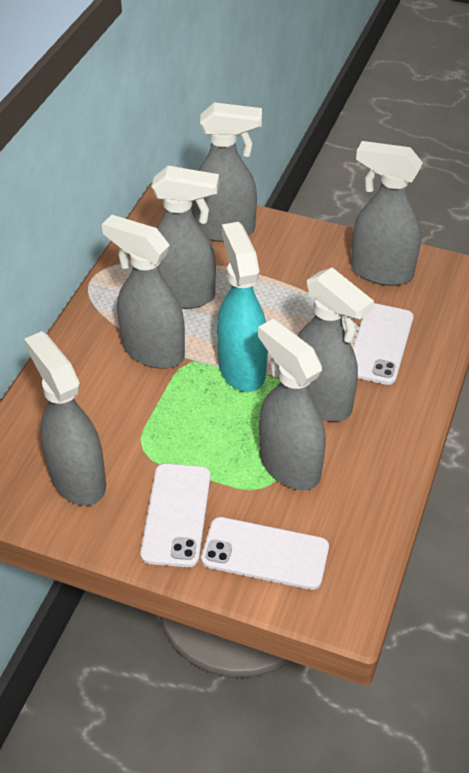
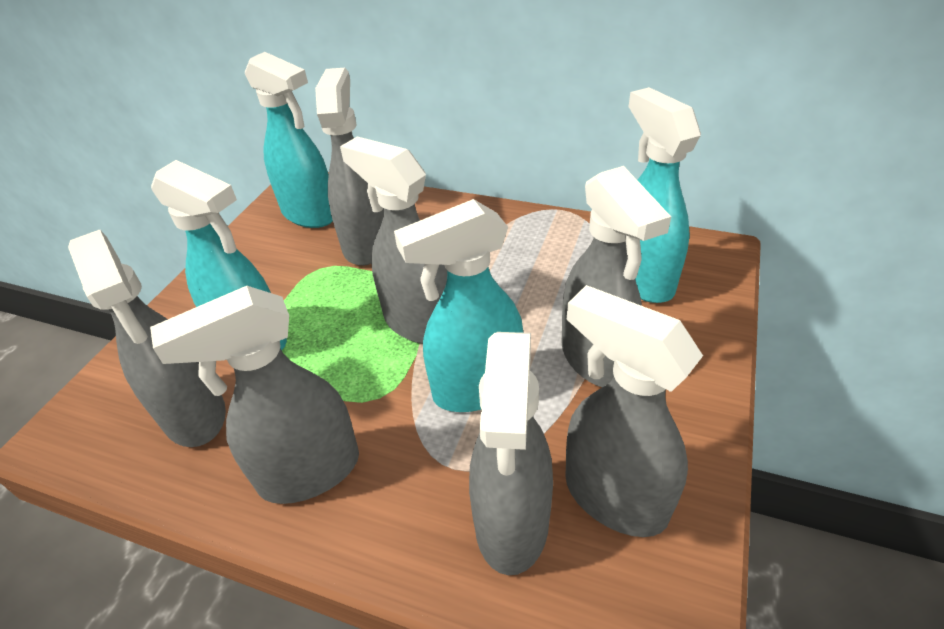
turquoise spray bottle: 1 -> 4
white phone: 3 -> 0

